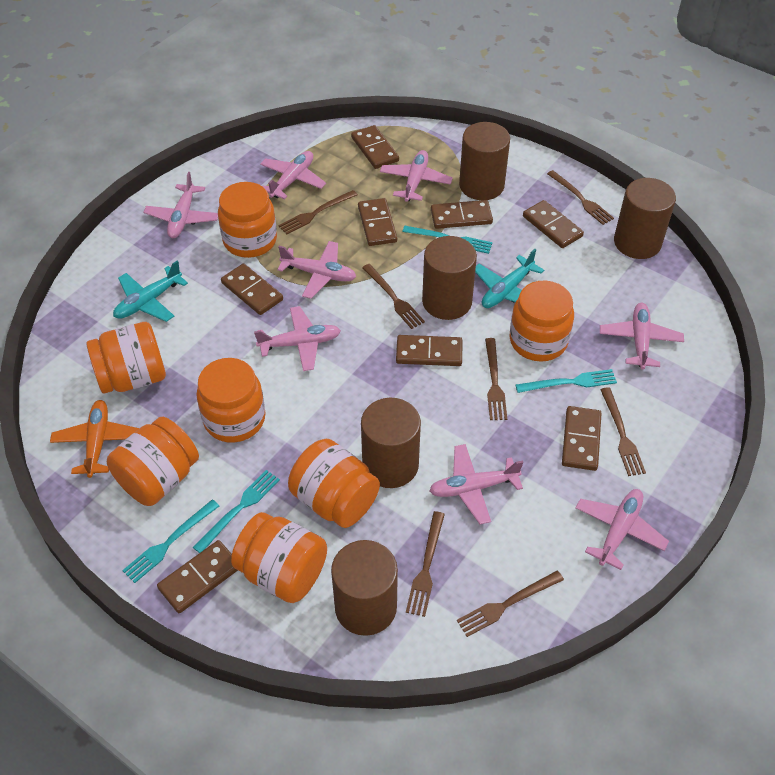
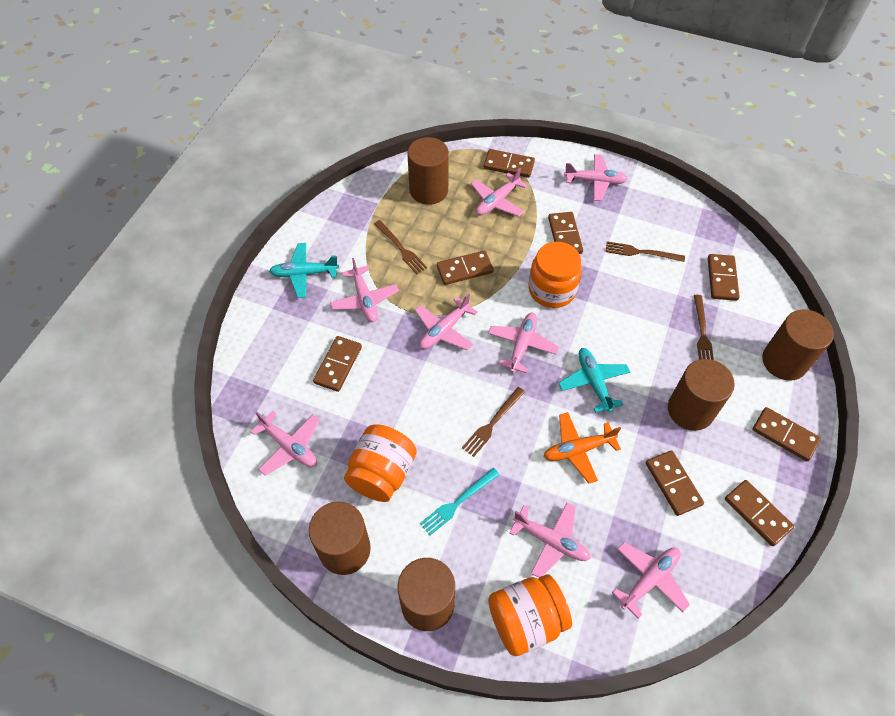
brown fork: 7 -> 4
orange jar: 7 -> 3
turquoise fork: 4 -> 1

